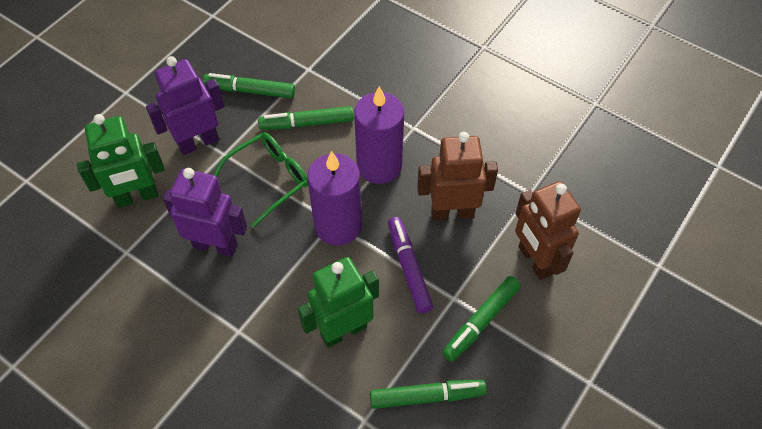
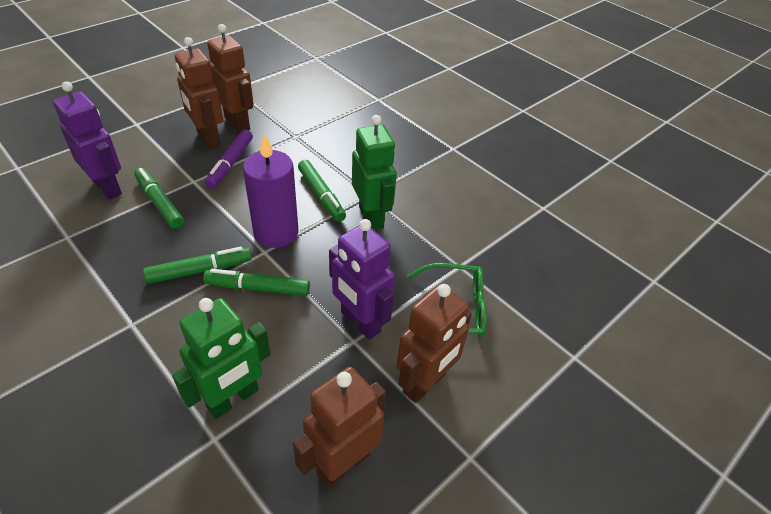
brown robot: 2 -> 4
purple candle: 2 -> 1

